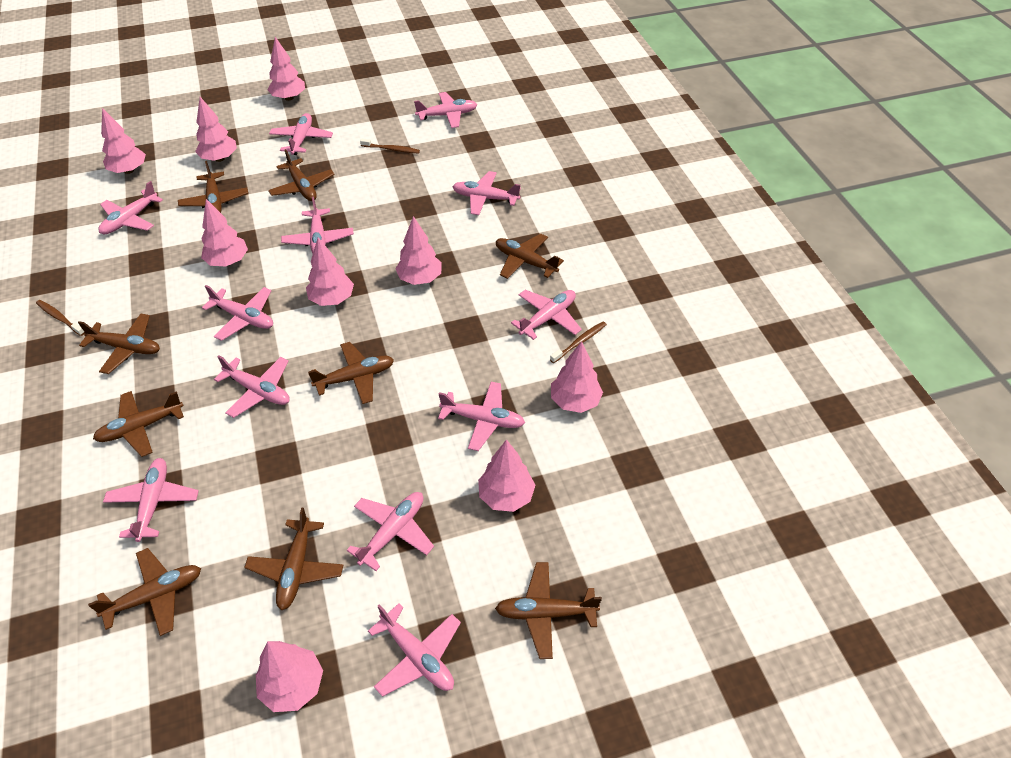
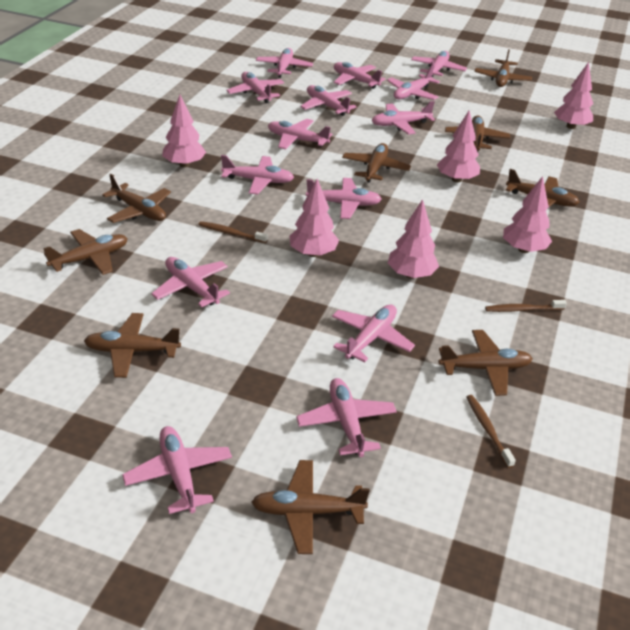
pink plane: 12 -> 14
pink tree: 9 -> 6

